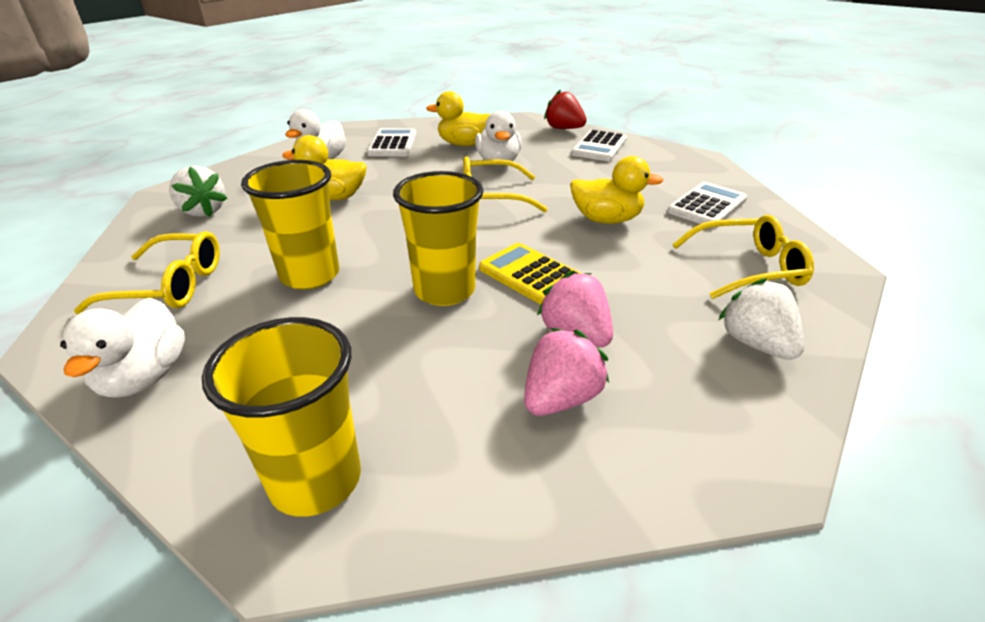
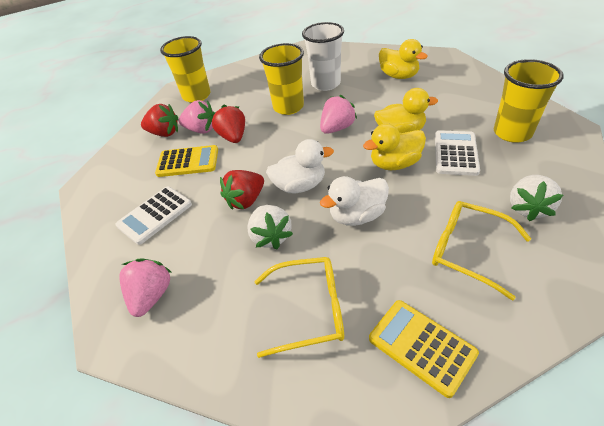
pink strawberry: 2 -> 3
red strawberry: 1 -> 3
white calculator: 3 -> 2
white cup: 0 -> 1
white duck: 3 -> 2
yellow calculator: 1 -> 2
yellow glasses: 3 -> 2

